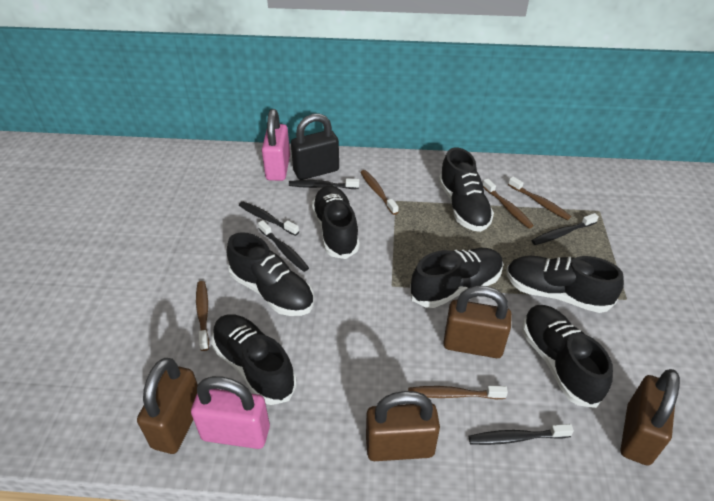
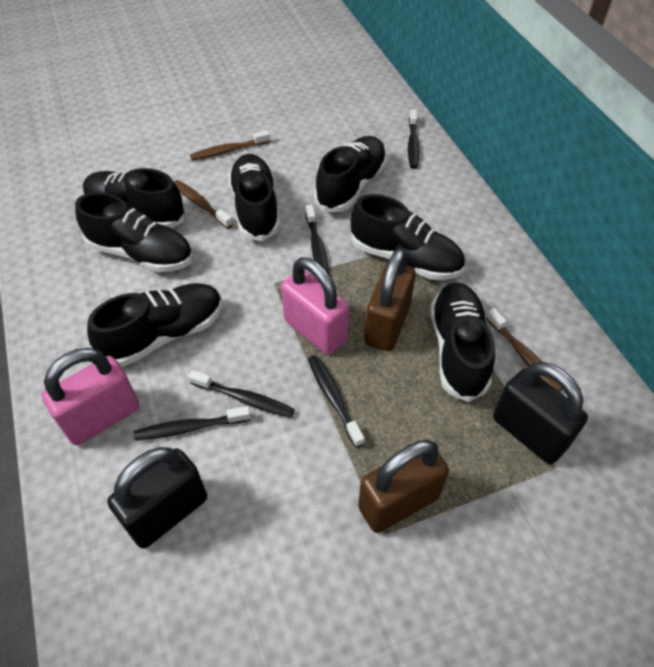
black padlock: 1 -> 2
brown padlock: 4 -> 2
brown toothbrush: 5 -> 3

